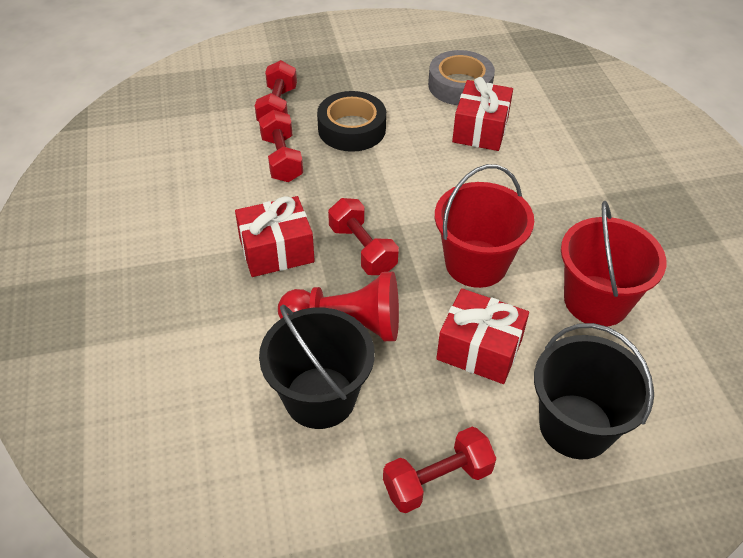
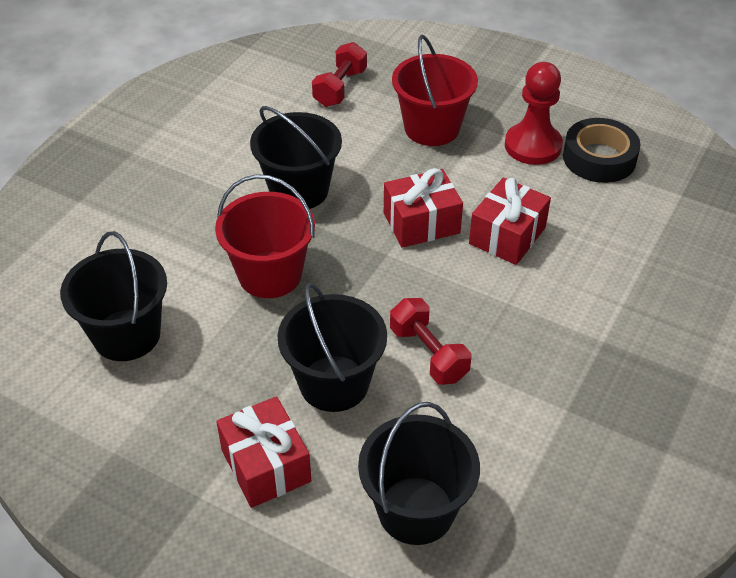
black bucket: 2 -> 4
grey tape: 1 -> 0
red dumbbell: 4 -> 2

